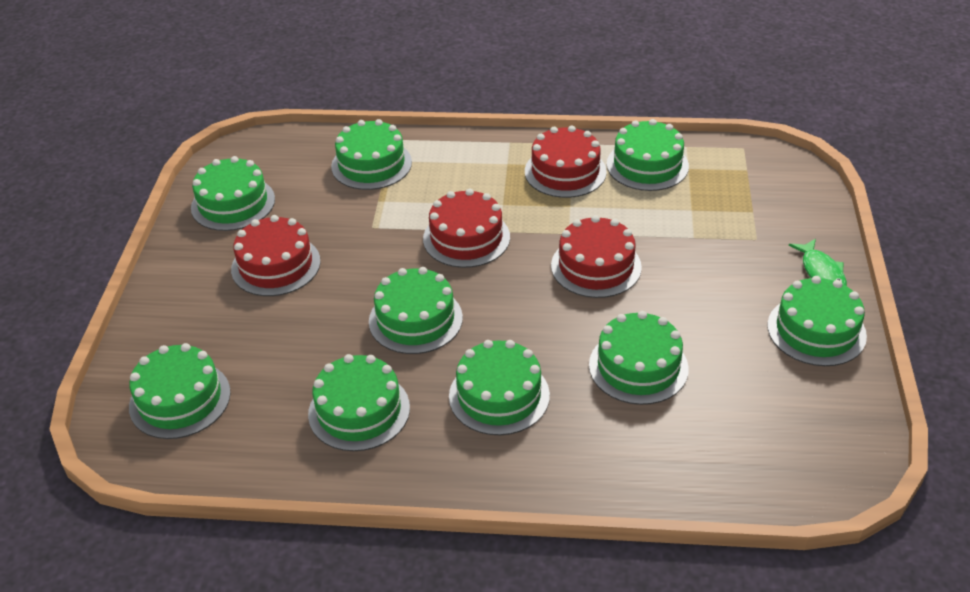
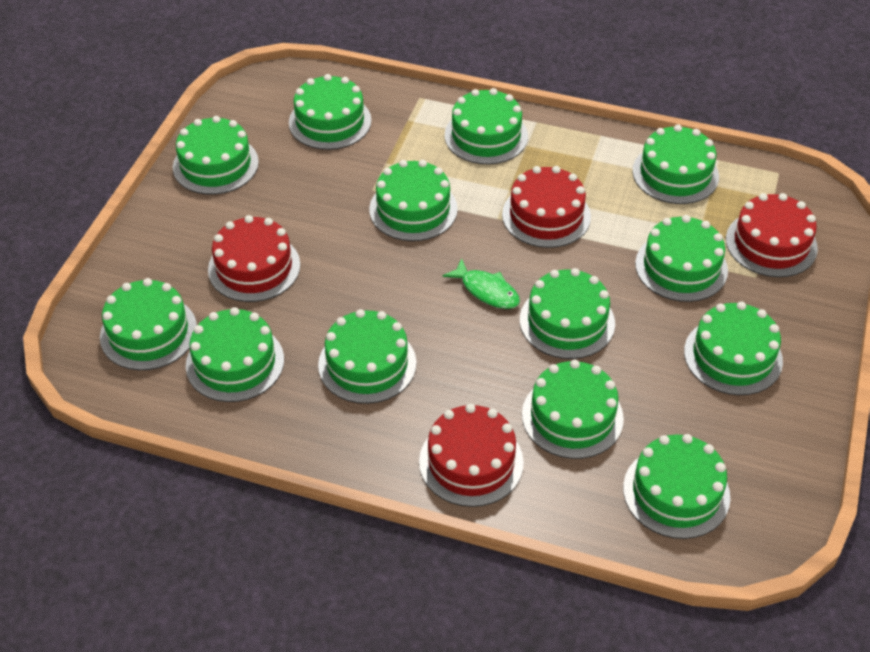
green cake: 9 -> 13

